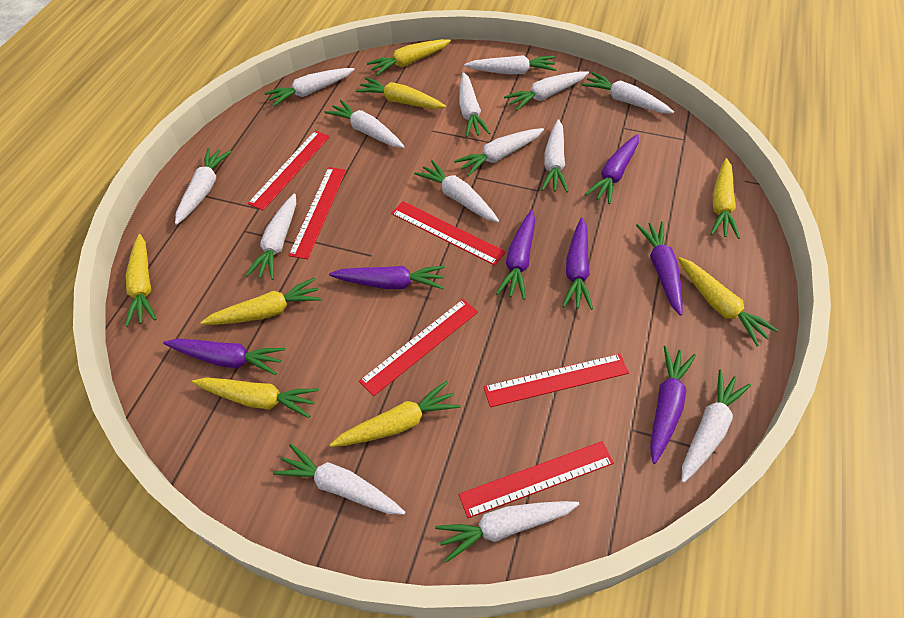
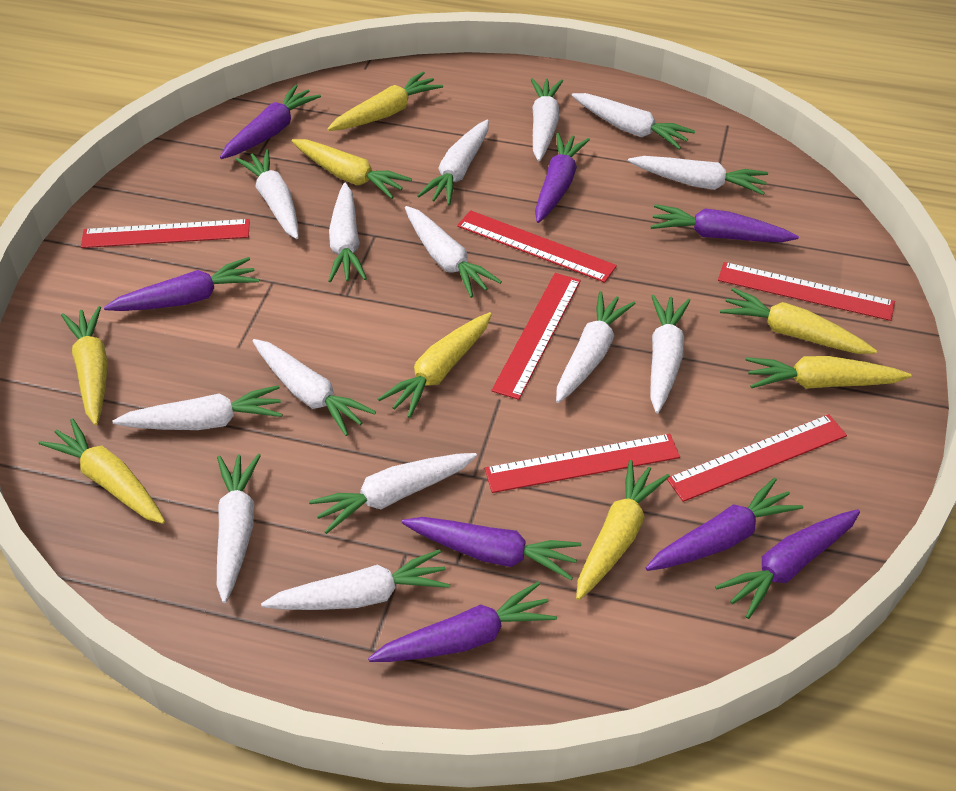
purple carrot: 7 -> 8

